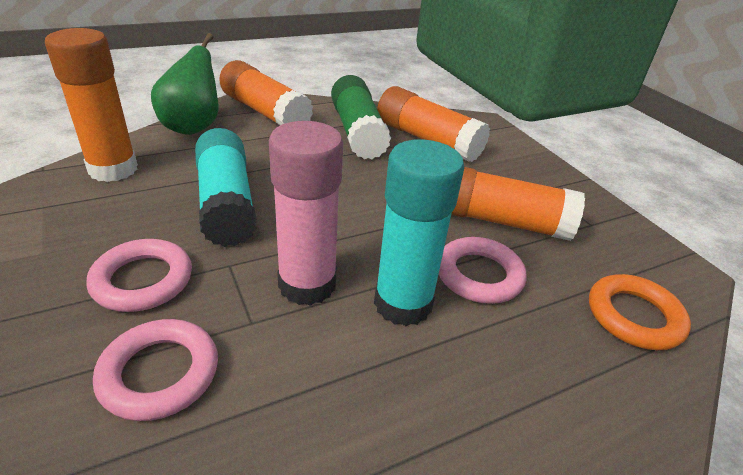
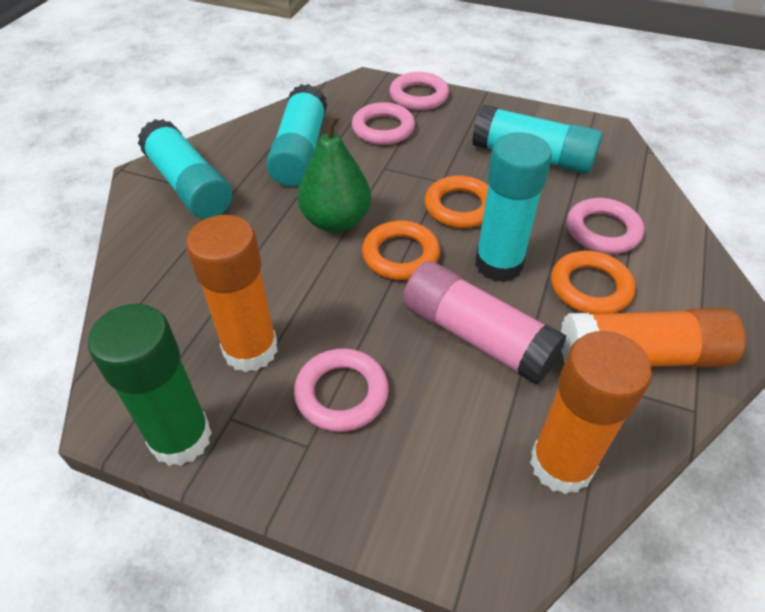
orange glue stick: 4 -> 3
orange ring: 1 -> 3
pink ring: 3 -> 4
turquoise glue stick: 2 -> 4

